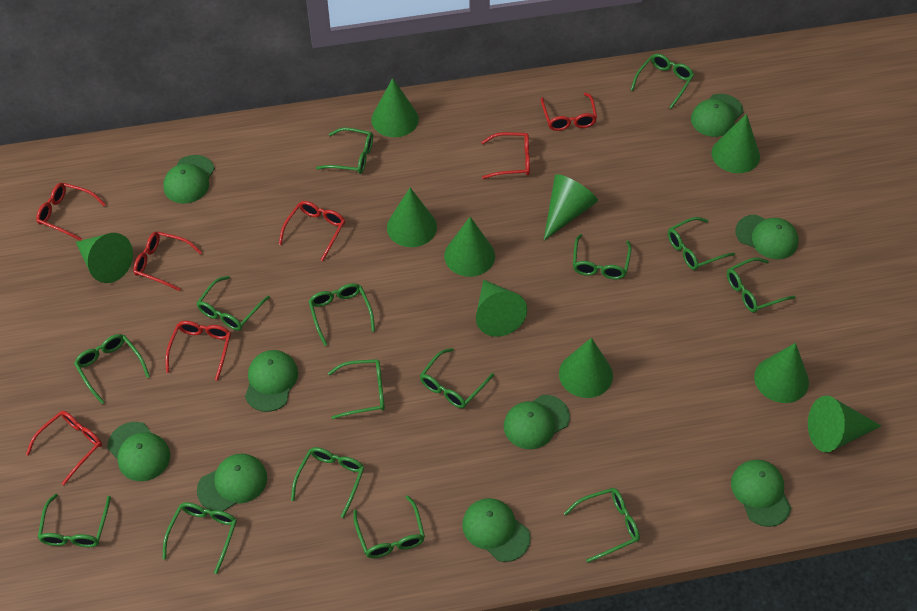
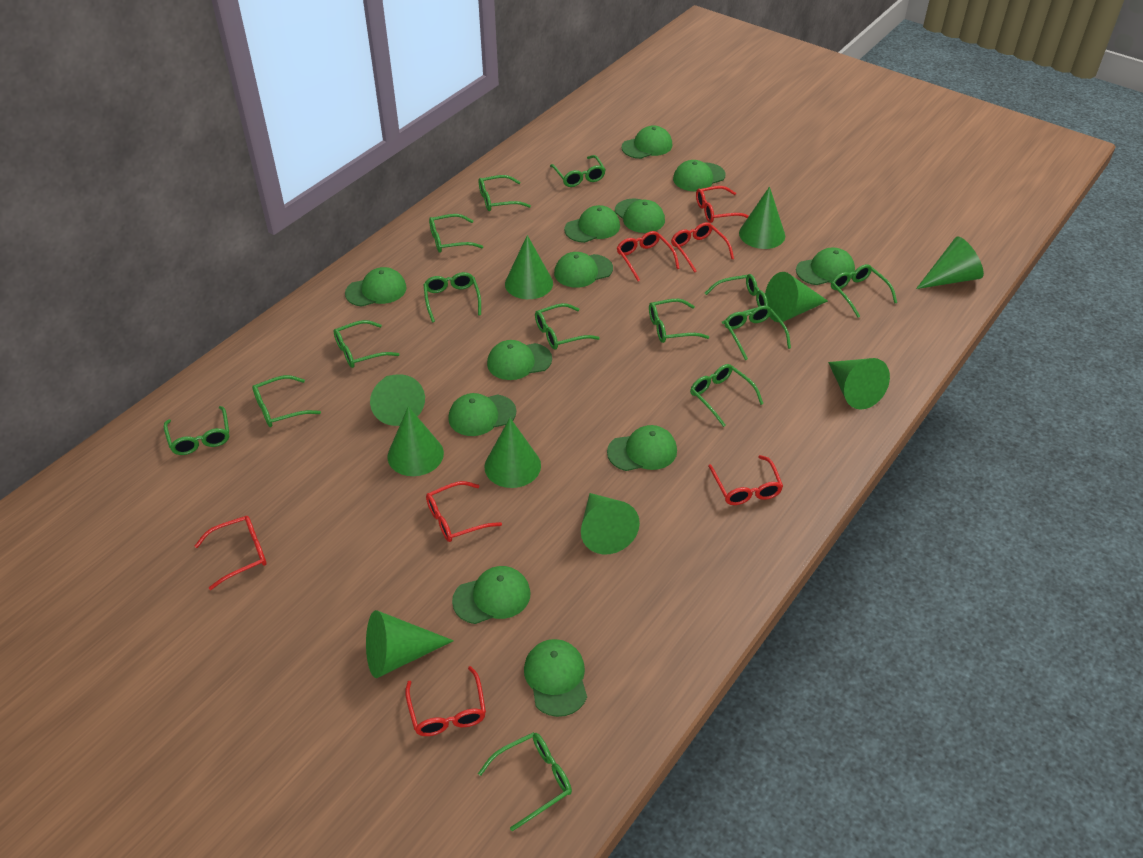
green cap: 9 -> 12
green glasses: 15 -> 14

